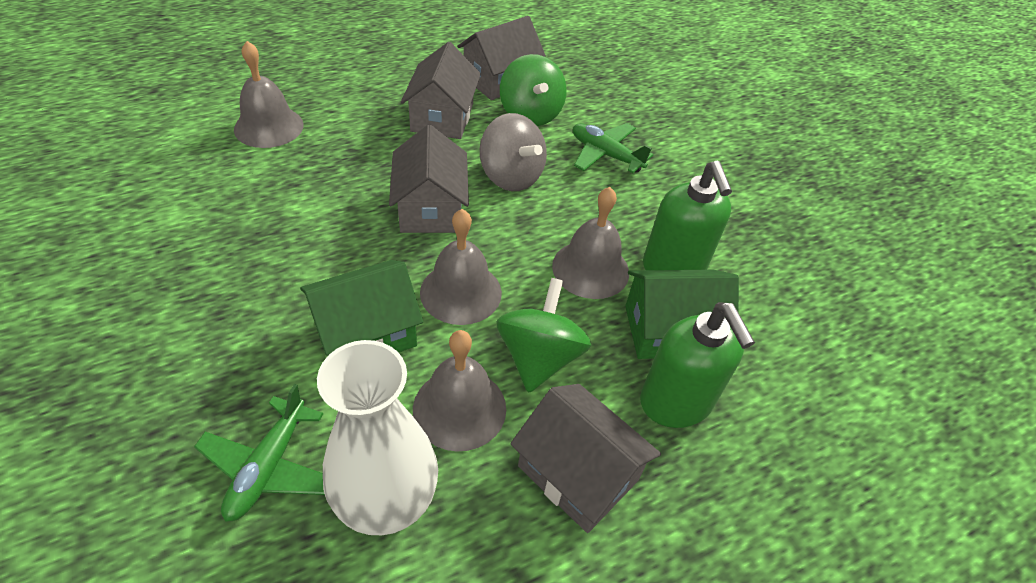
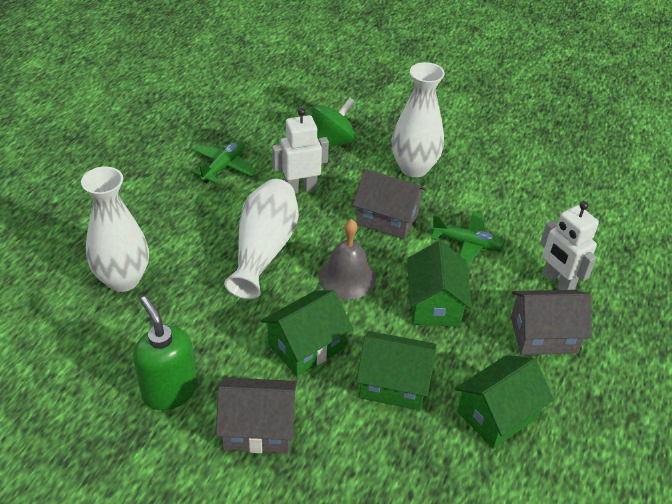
green house: 2 -> 4
green soap dispenser: 2 -> 1
green spinning top: 2 -> 1
grey bell: 4 -> 1
grey house: 4 -> 3
grey spinning top: 1 -> 0
white robot: 0 -> 2
white vase: 1 -> 3

